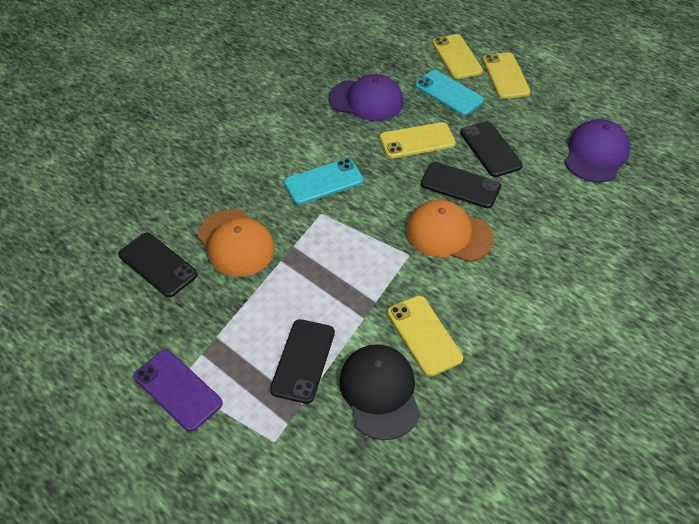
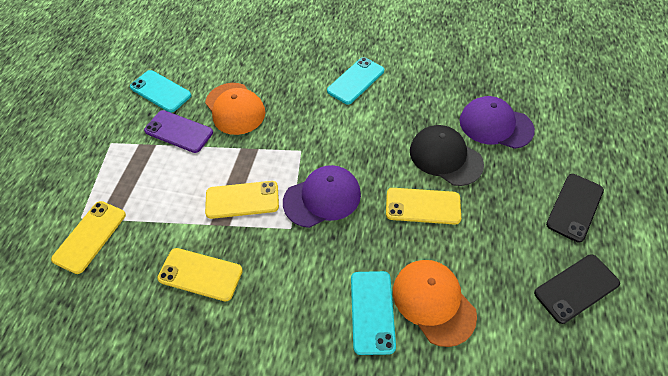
black phone: 4 -> 2
turquoise phone: 2 -> 3

